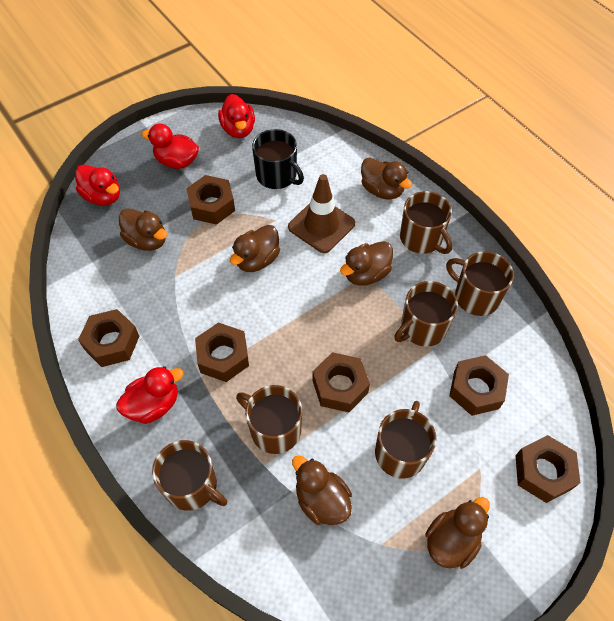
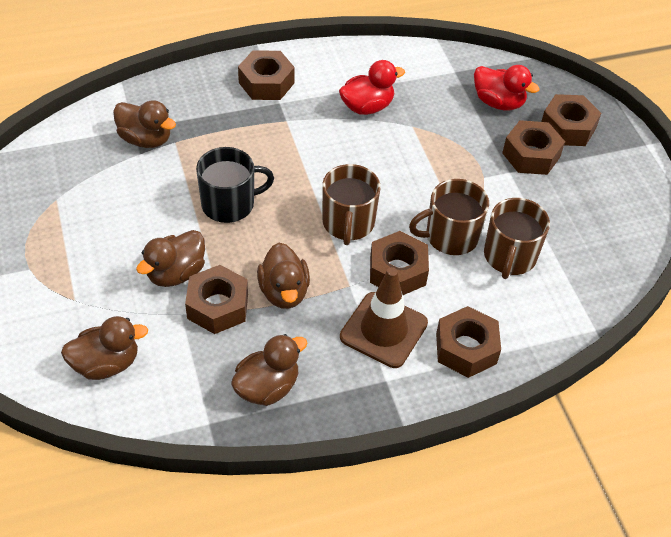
brown duck: 6 -> 5
brown mug: 6 -> 3
red duck: 4 -> 2

